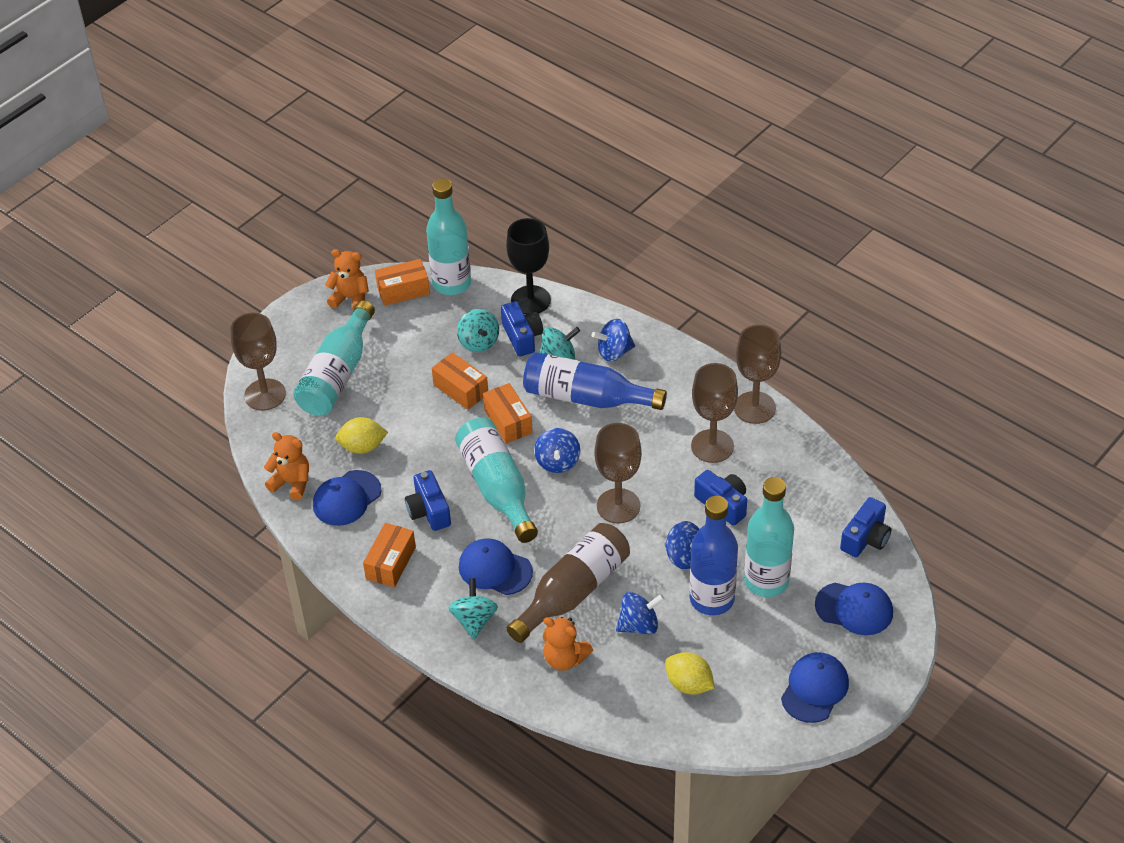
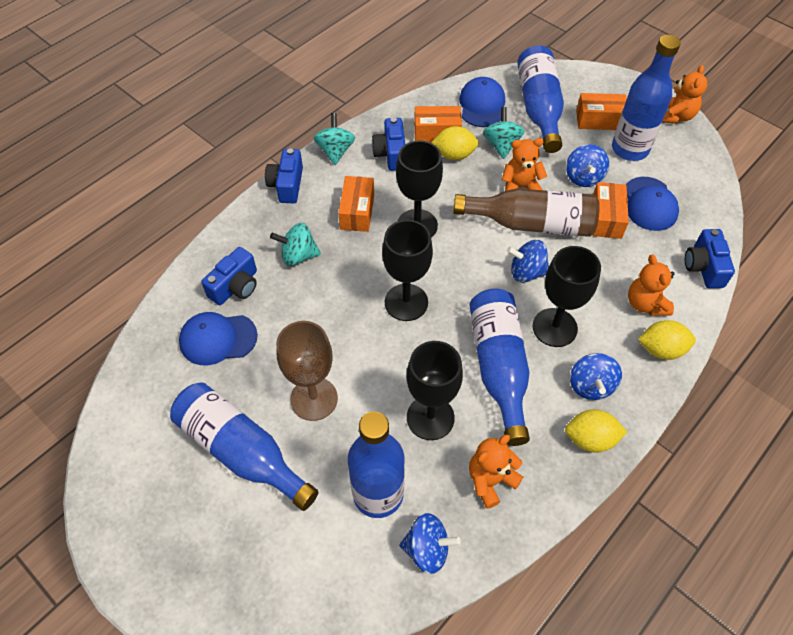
black goblet: 1 -> 4
blue bottle: 2 -> 5
blue cap: 4 -> 3
brown goblet: 4 -> 1
orange teddy bear: 3 -> 4
turquoise bottle: 4 -> 0
yellow lemon: 2 -> 3

